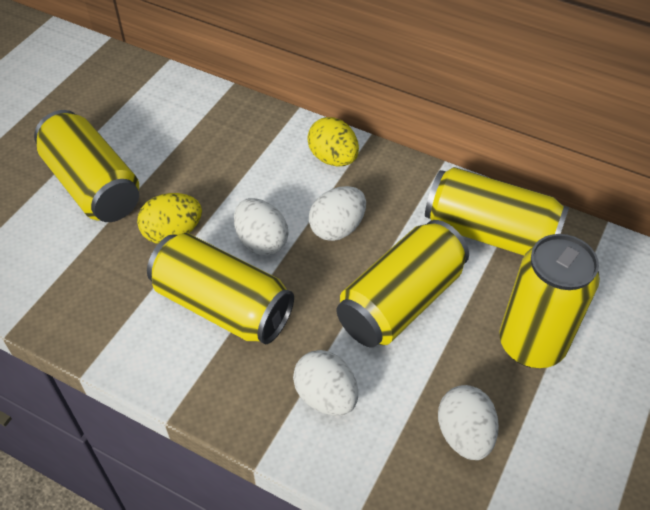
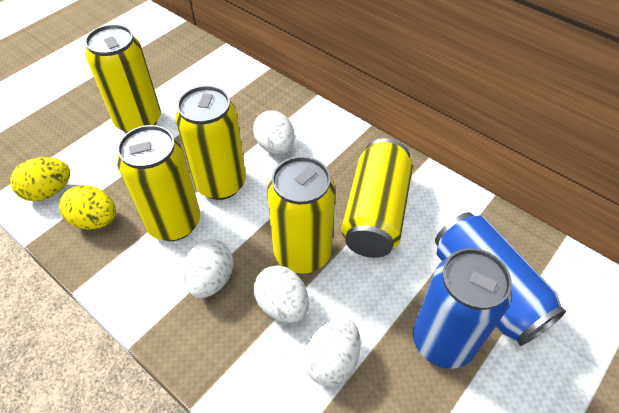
blue can: 0 -> 2

